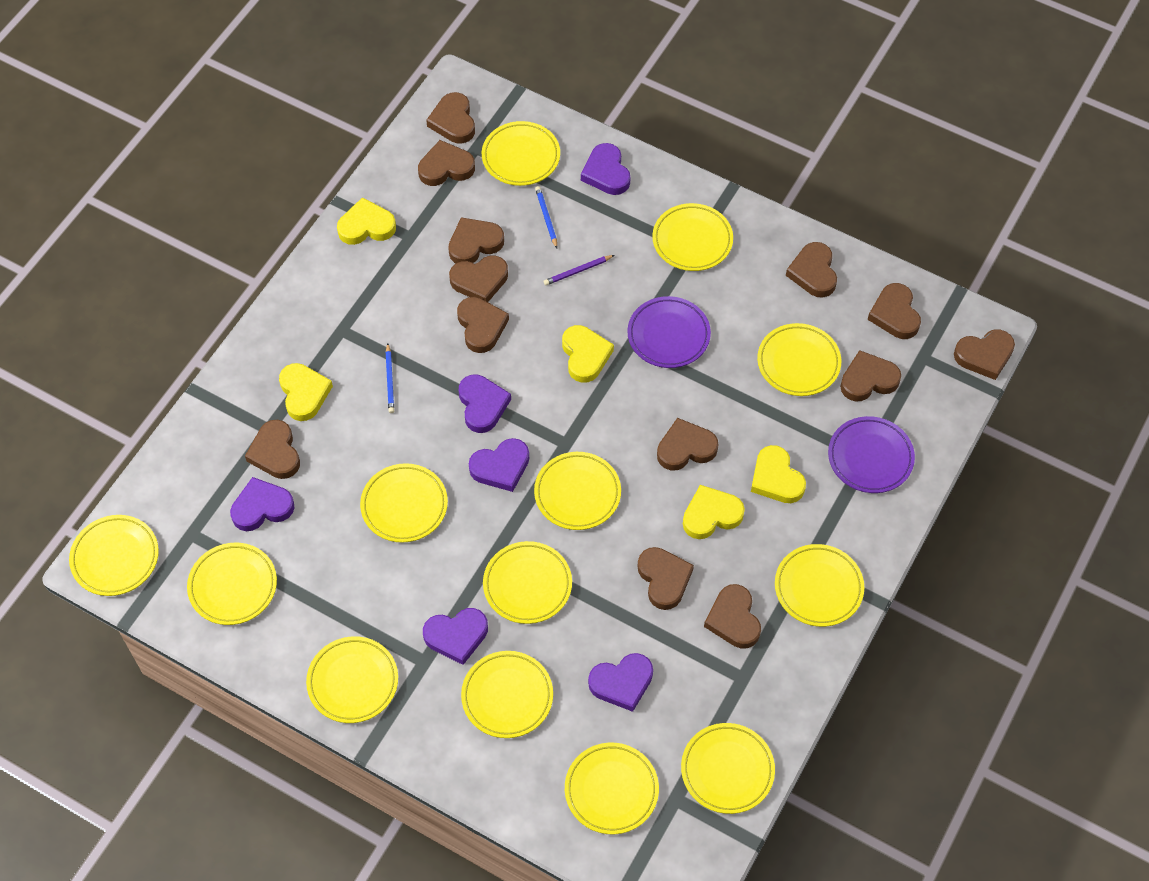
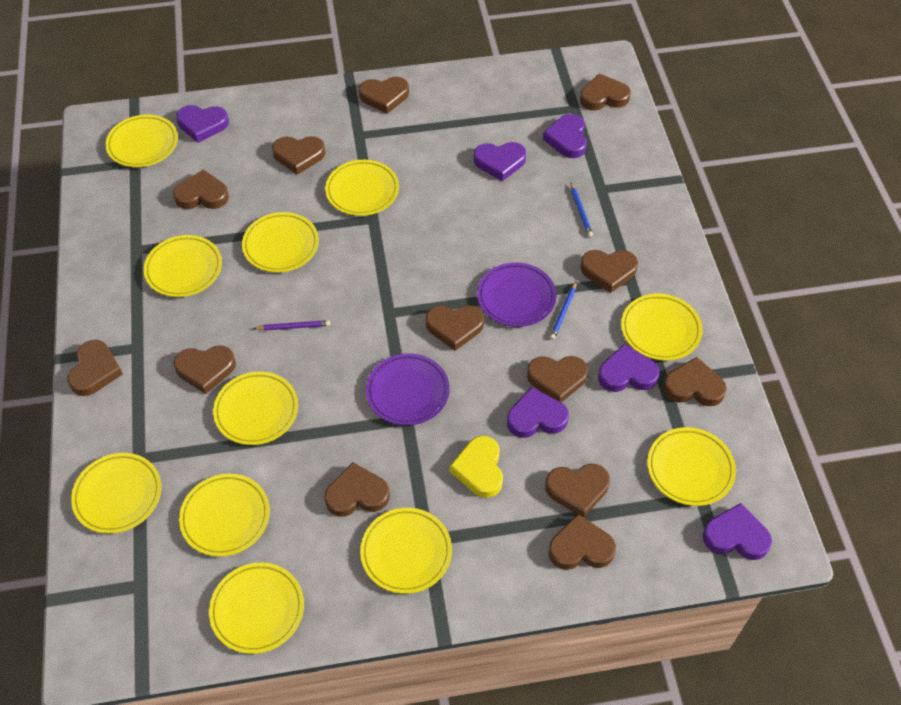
yellow heart: 5 -> 1
yellow plate: 13 -> 11

